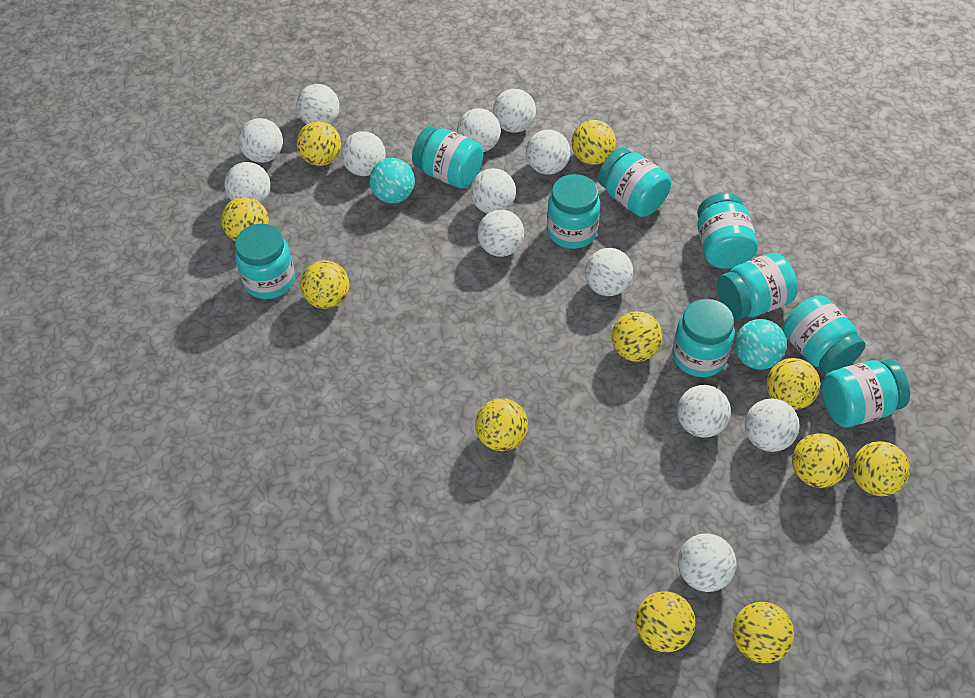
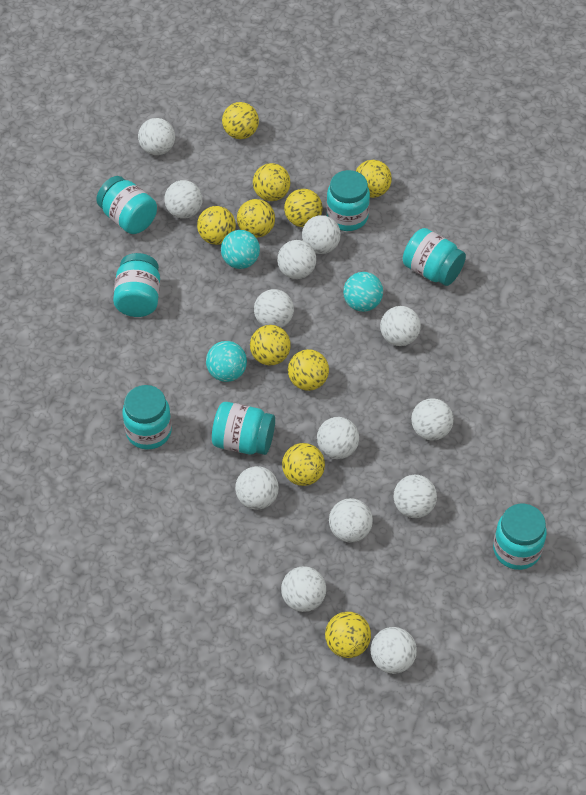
turquoise ball: 2 -> 3
turquoise jar: 9 -> 7
yellow ball: 11 -> 10

